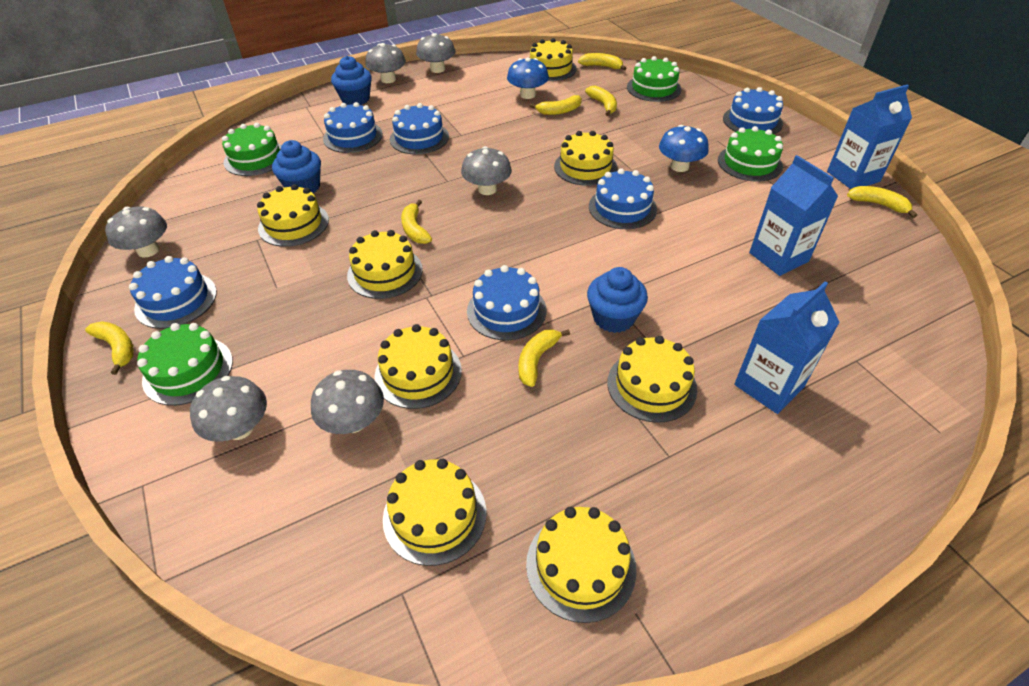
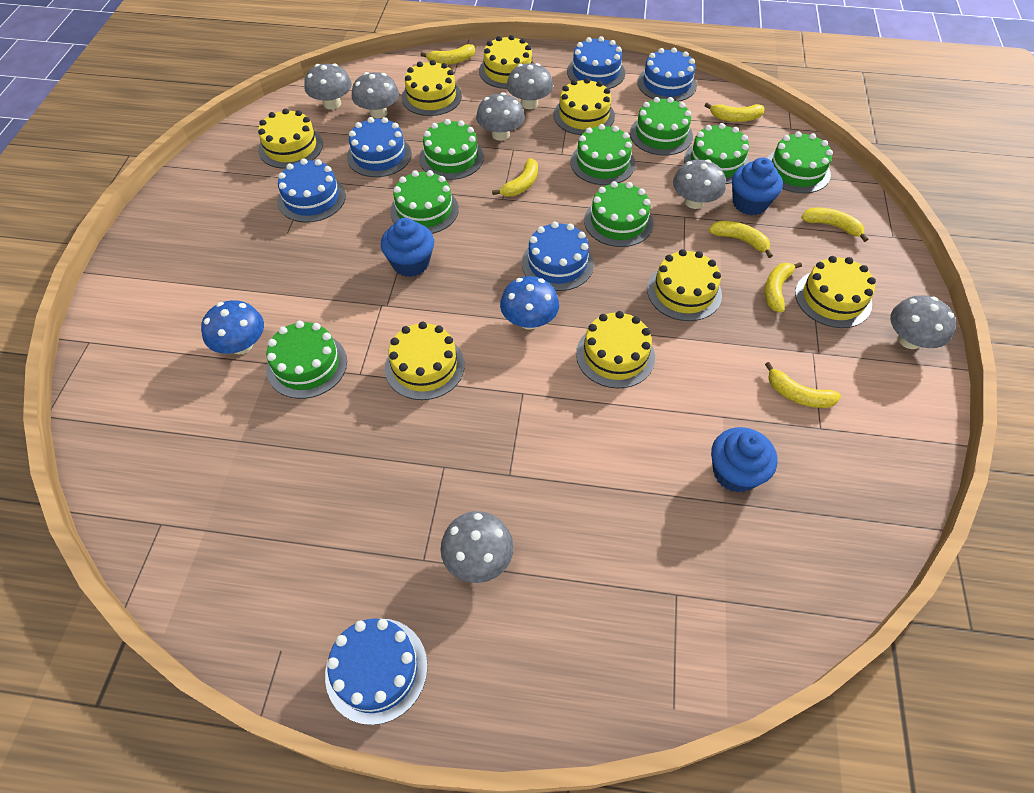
blue carton: 3 -> 0
green cake: 4 -> 8
grey mushroom: 6 -> 7

